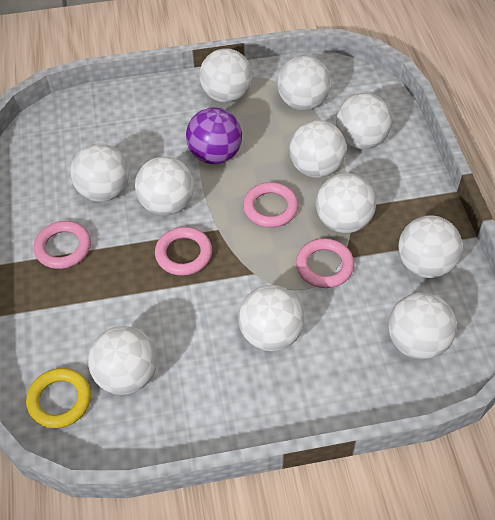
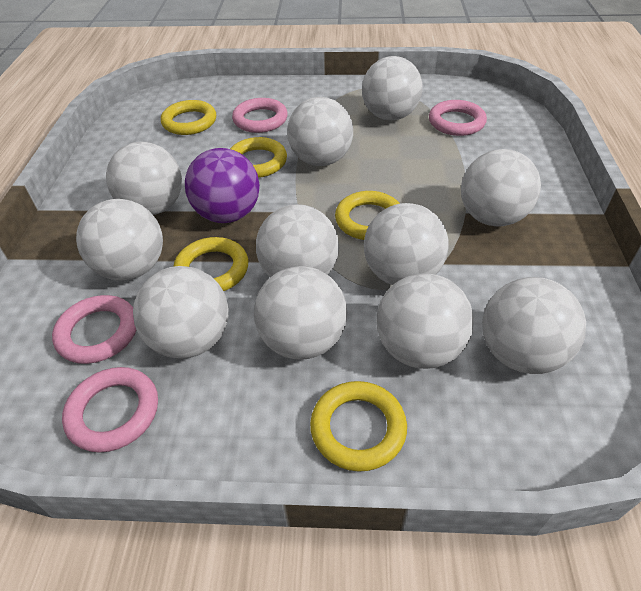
yellow ring: 1 -> 5

